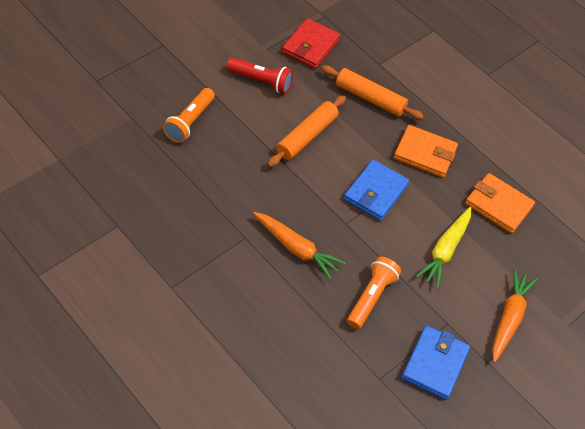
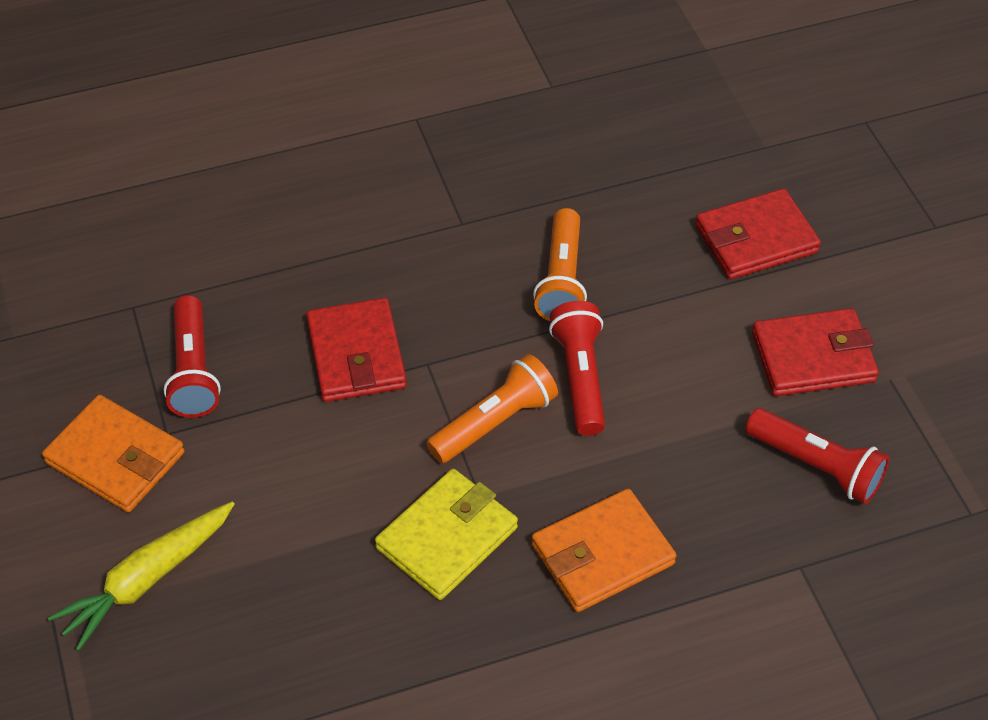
blue wallet: 2 -> 0
orange carrot: 2 -> 0
orange rolling pin: 2 -> 0
red flashlight: 1 -> 3
red wallet: 1 -> 3
yellow wallet: 0 -> 1

